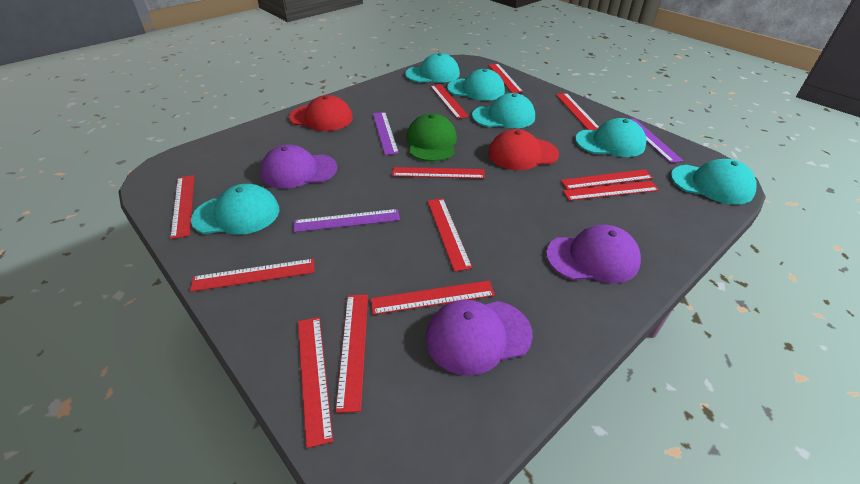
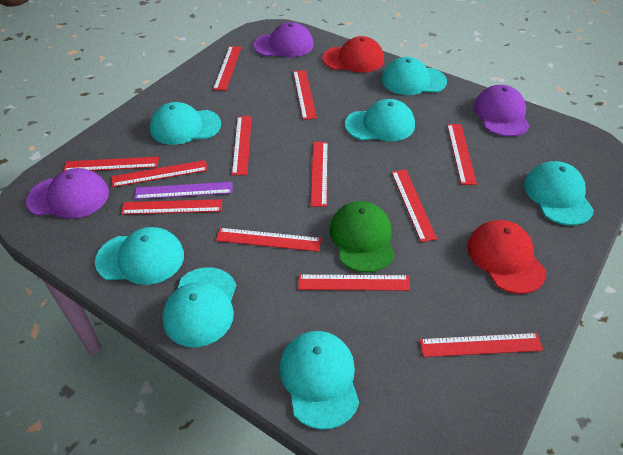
purple ruler: 3 -> 1
turquoise cap: 6 -> 7

